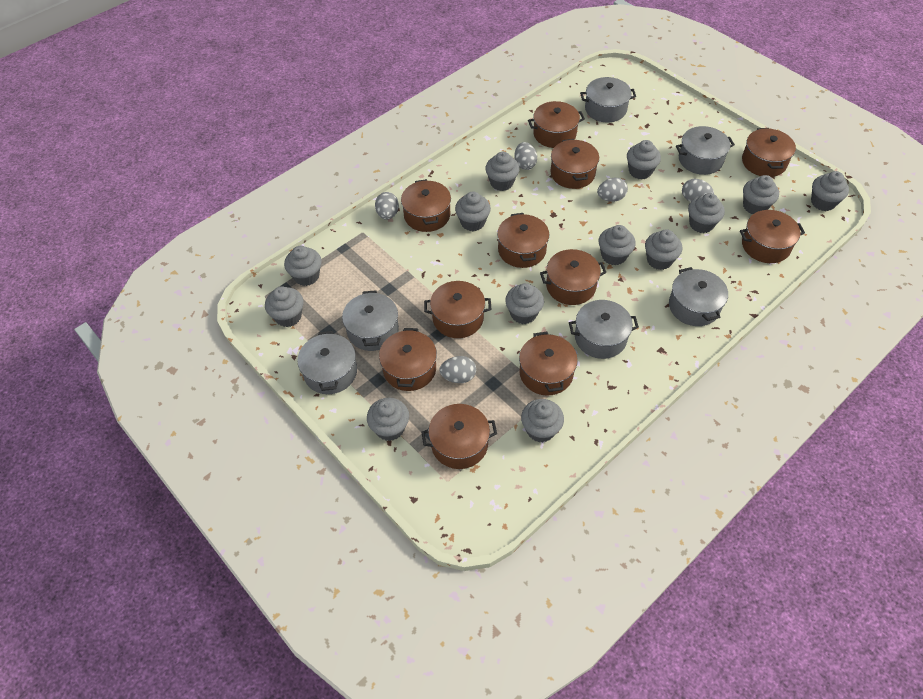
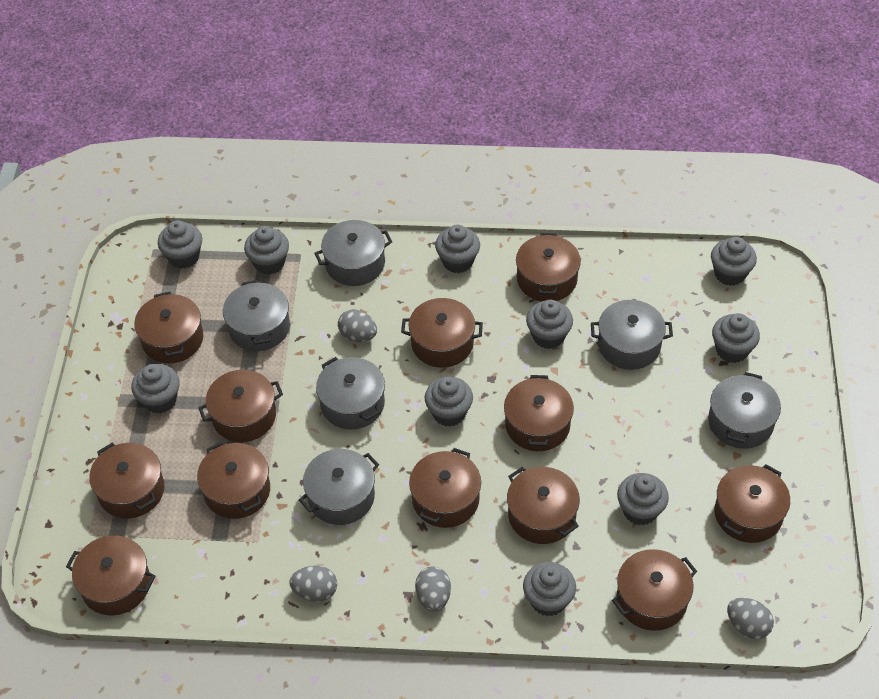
brown pot: 11 -> 12
grey cupcake: 13 -> 10
grey egg: 5 -> 4

